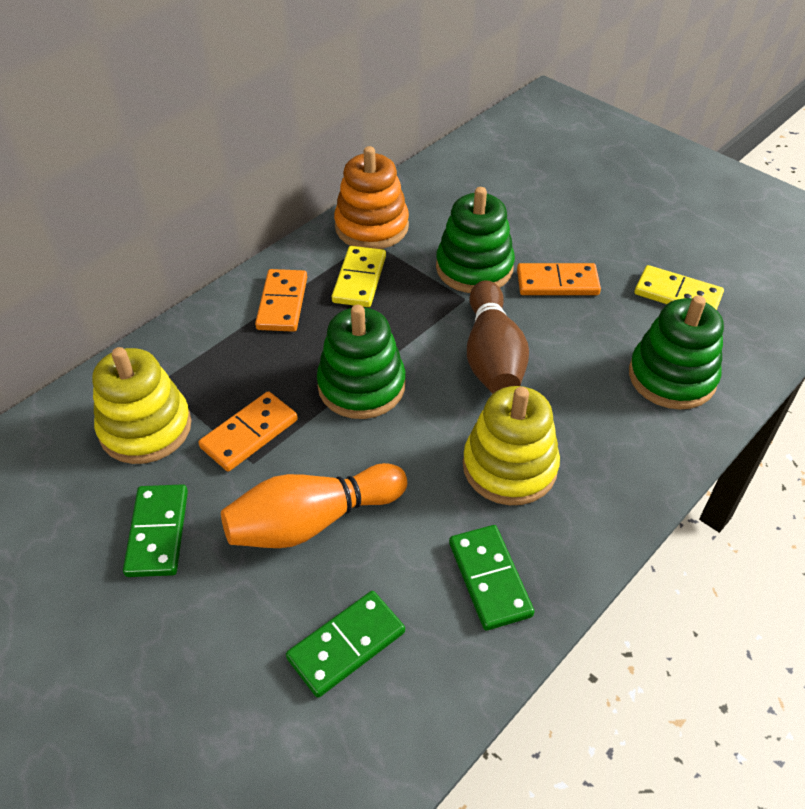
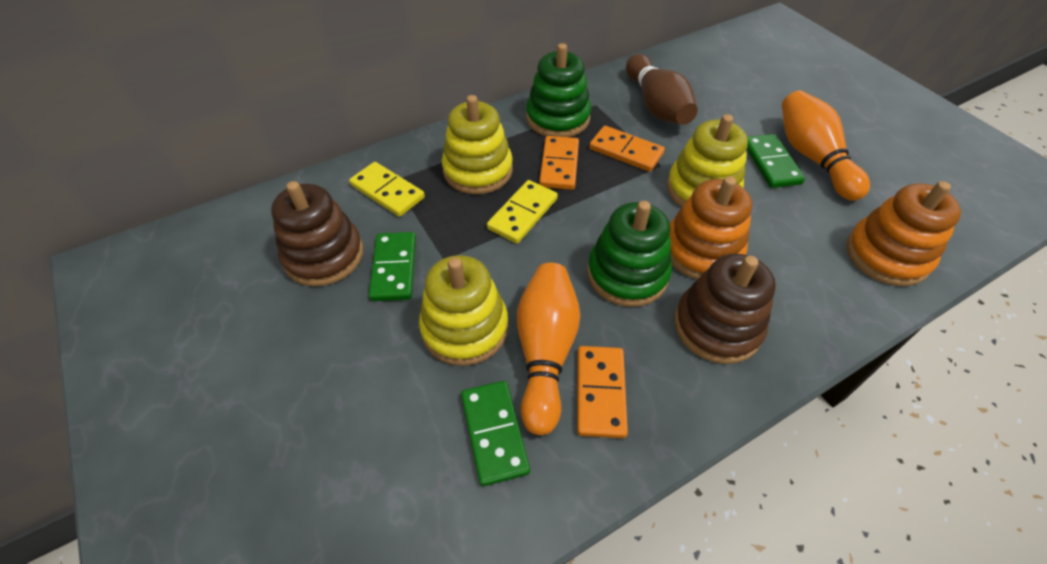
brown stacking toy: 0 -> 2
green stacking toy: 3 -> 2
orange bowling pin: 1 -> 2
orange stacking toy: 1 -> 2
yellow stacking toy: 2 -> 3

